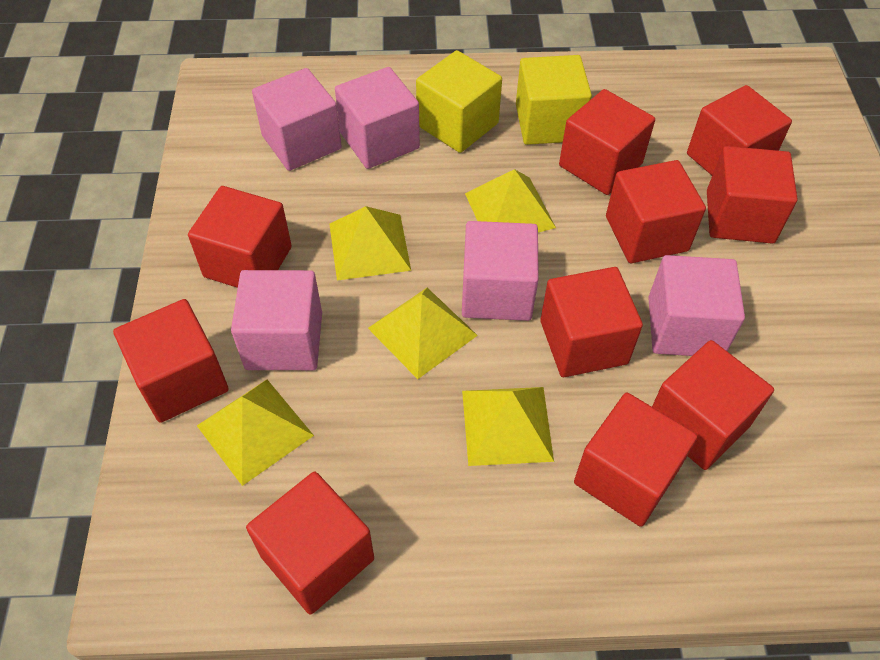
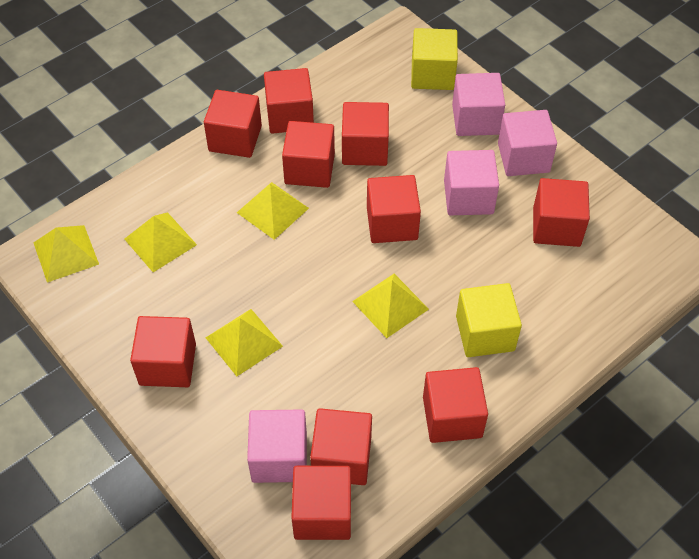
pink cube: 5 -> 4

